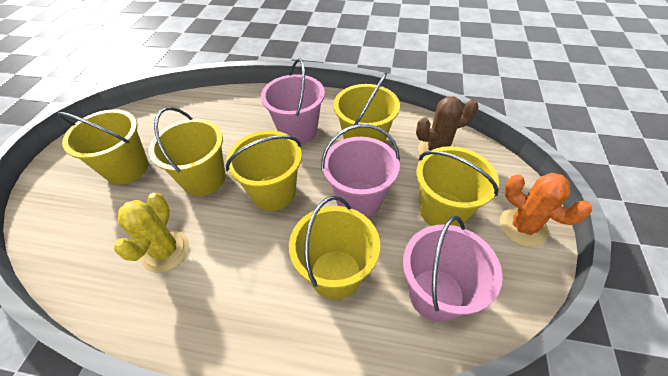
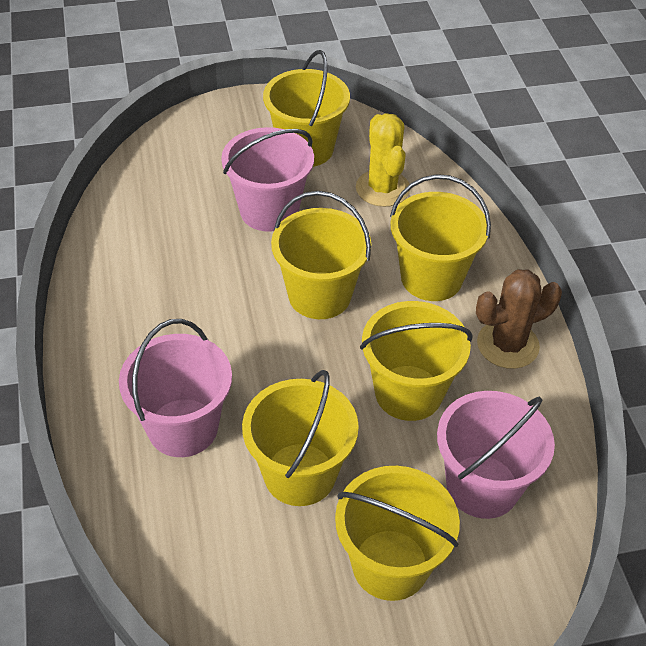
orange cactus: 1 -> 0

